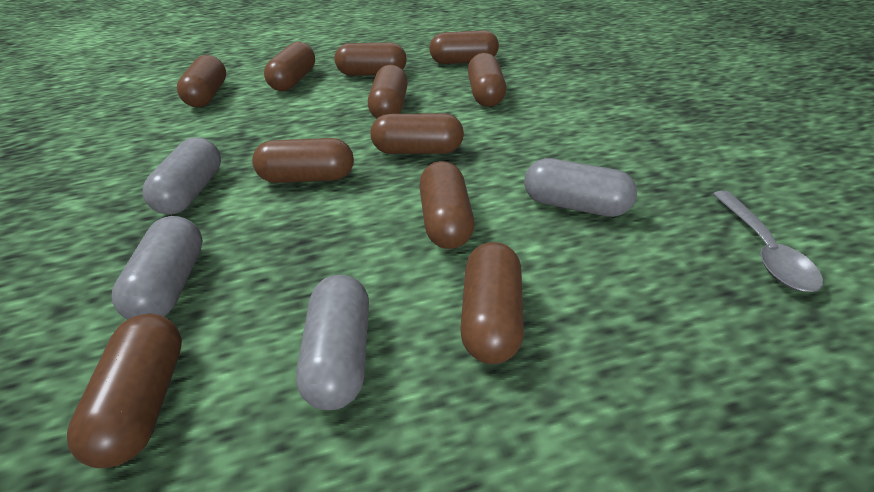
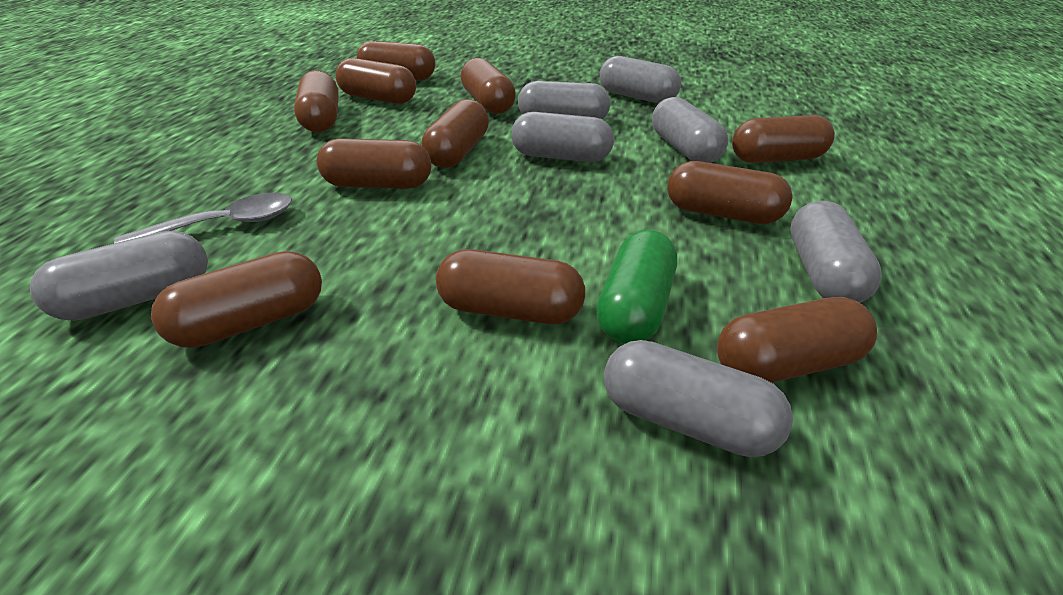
green capsule: 0 -> 1
grey capsule: 4 -> 7

